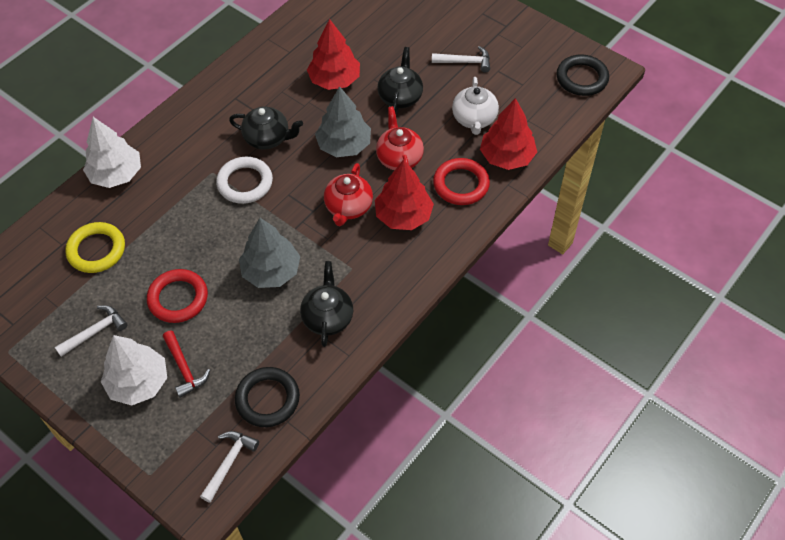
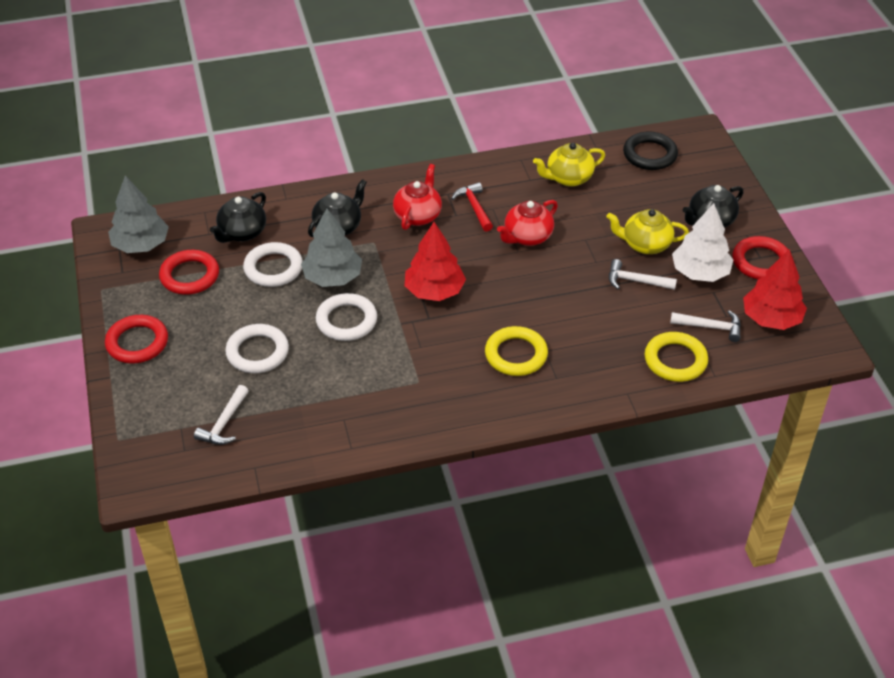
black ring: 2 -> 1
red ring: 2 -> 3
red tree: 3 -> 2
white ring: 1 -> 3
white teapot: 1 -> 0
white tree: 2 -> 1
yellow ring: 1 -> 2
yellow teapot: 0 -> 2

